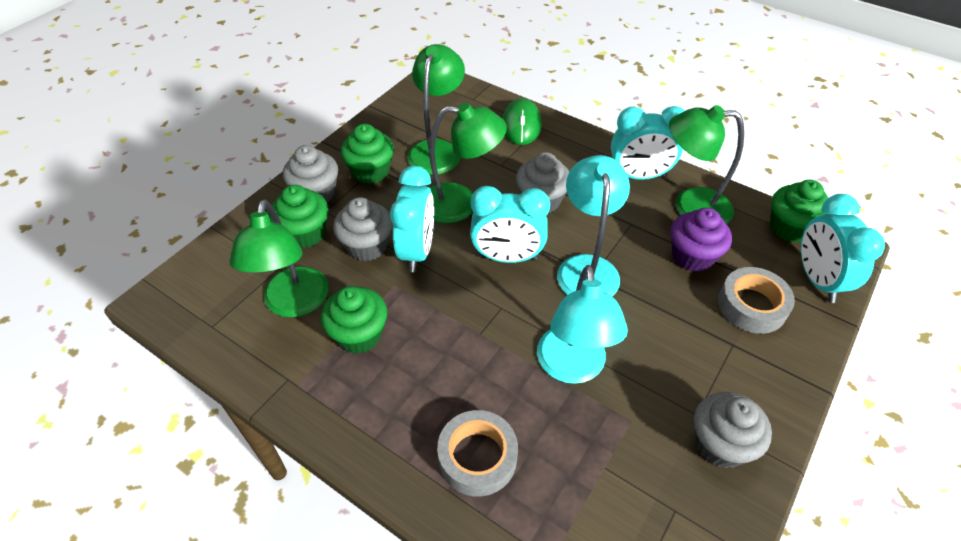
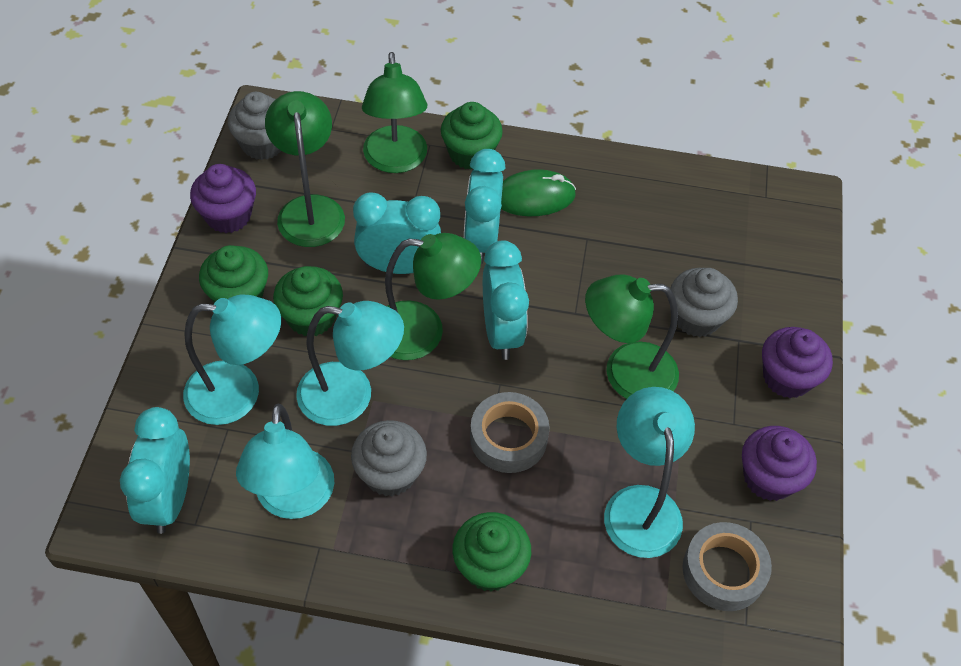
grey cupcake: 4 -> 3
purple cupcake: 1 -> 3
turquoise lamp: 2 -> 4

